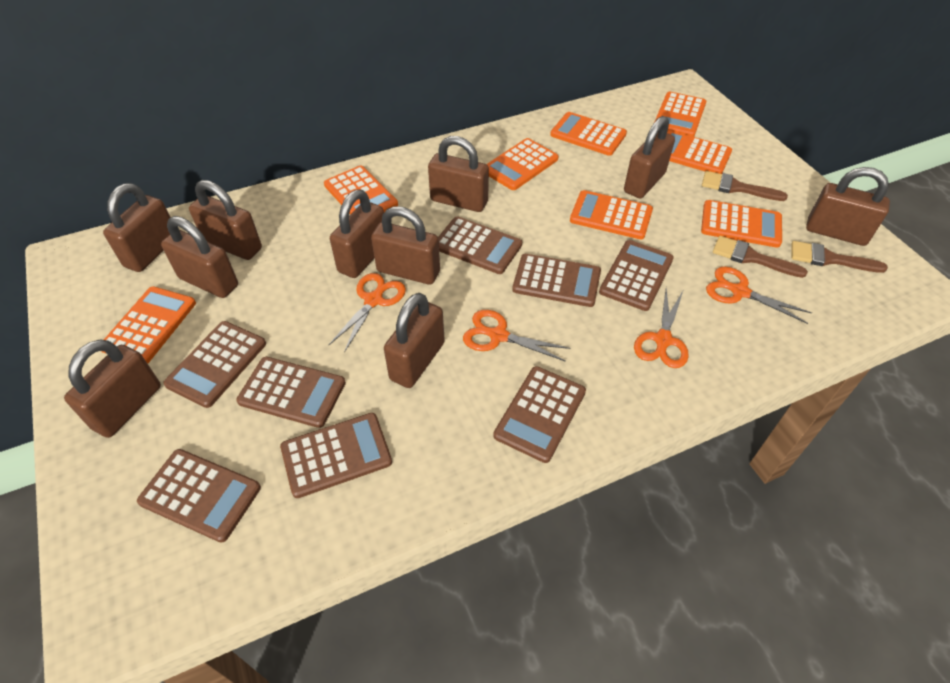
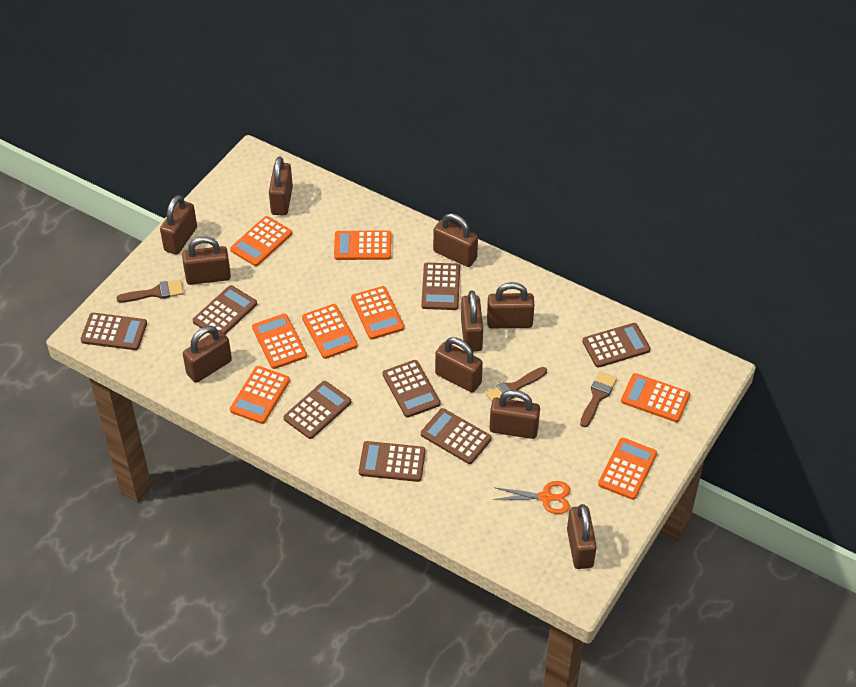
orange scissors: 4 -> 1

